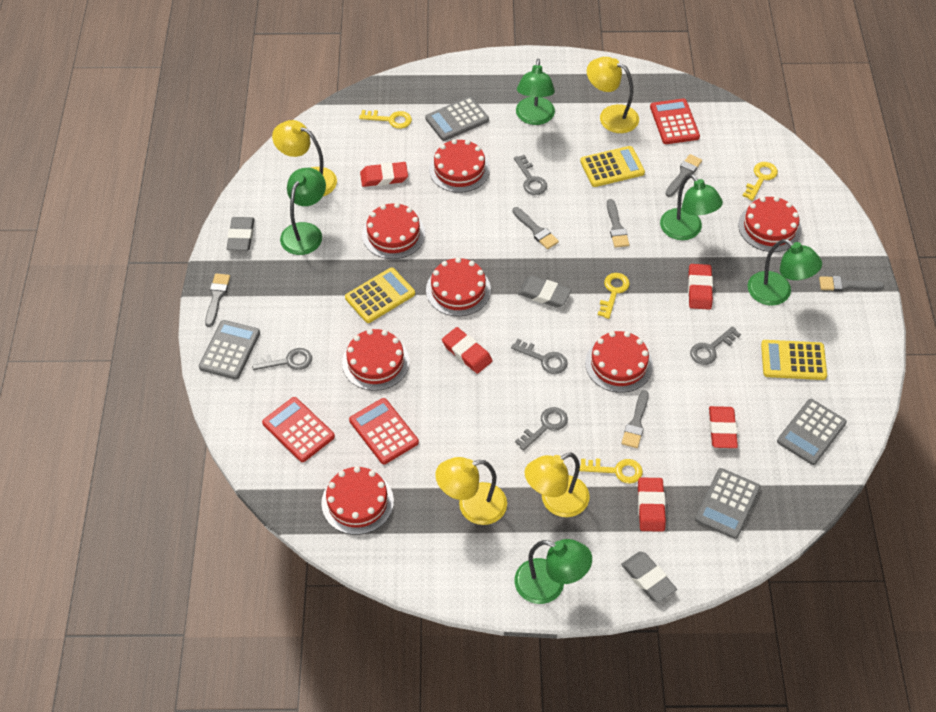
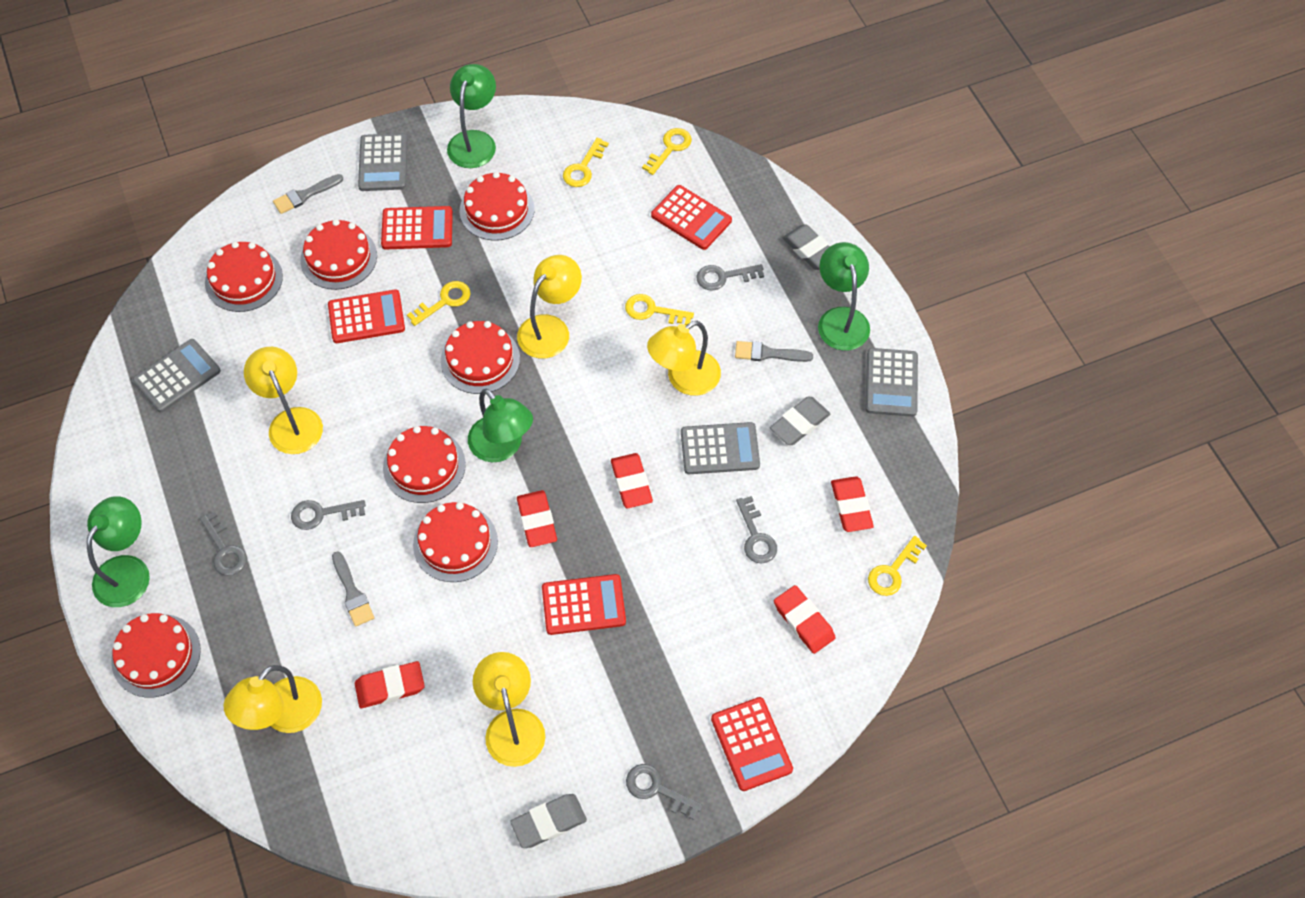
green lamp: 5 -> 4
grey brush: 6 -> 3
red calculator: 3 -> 5
yellow calculator: 3 -> 0
yellow key: 4 -> 5
yellow lamp: 4 -> 5

